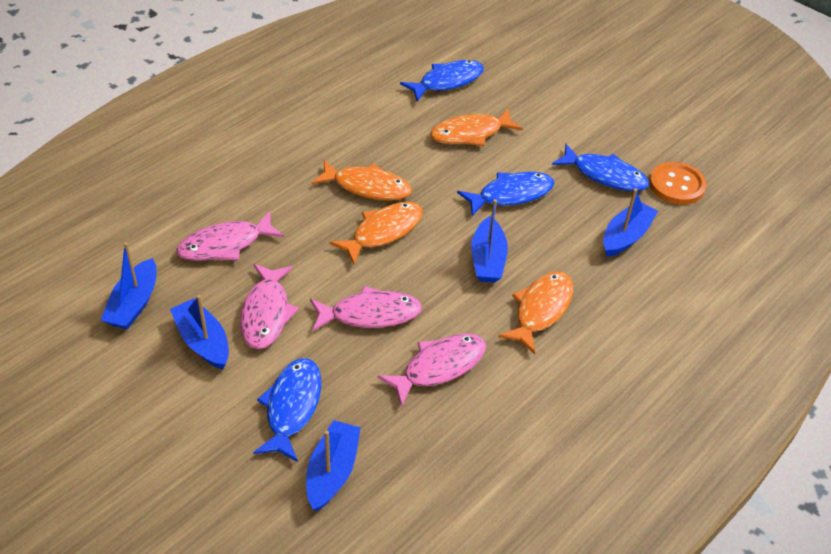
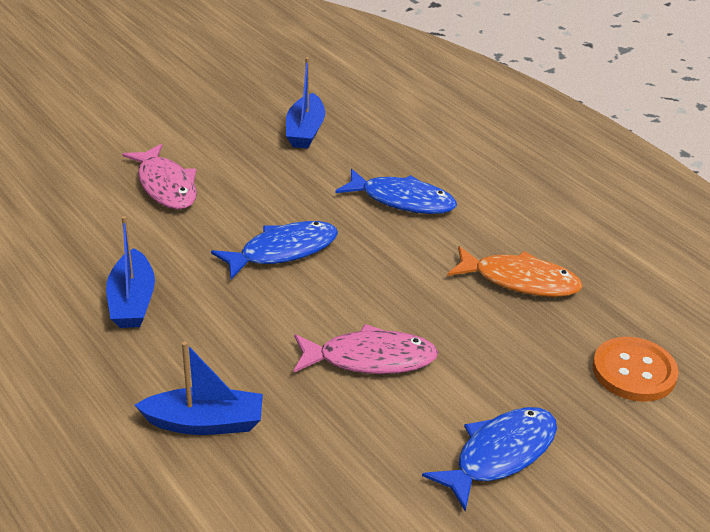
blue boat: 5 -> 3
blue fish: 4 -> 3
orange fish: 4 -> 1
pink fish: 4 -> 2

